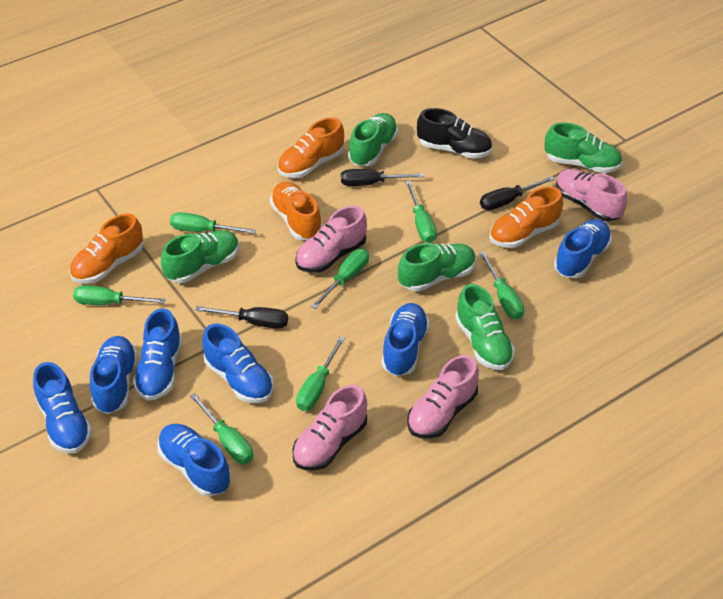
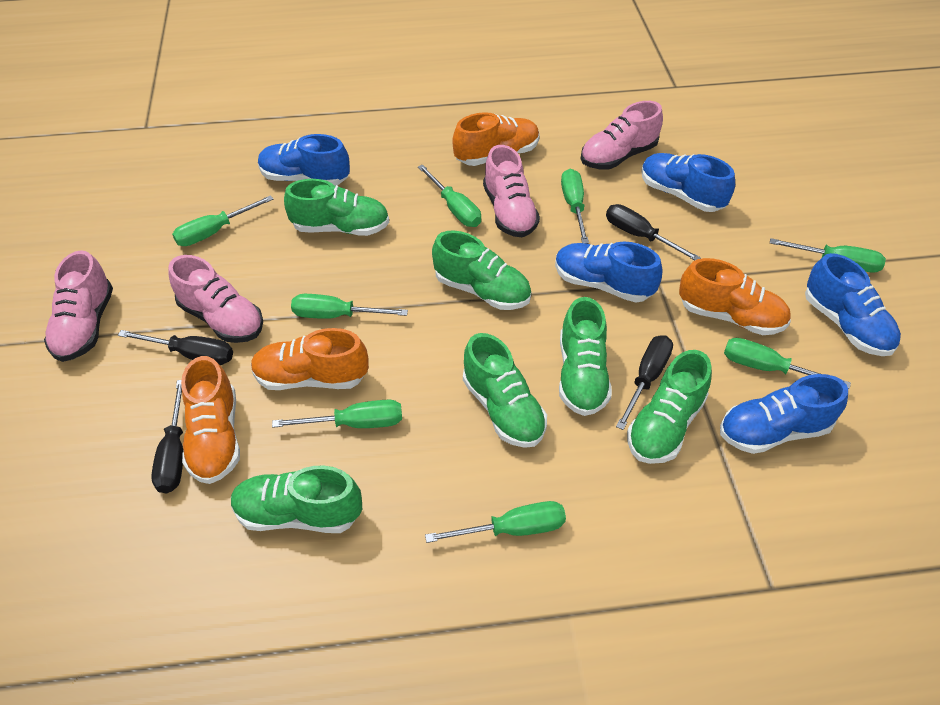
black screwdriver: 3 -> 4
black shoe: 1 -> 0
blue shoe: 7 -> 5
green screwdriver: 7 -> 8
green shoe: 5 -> 6

